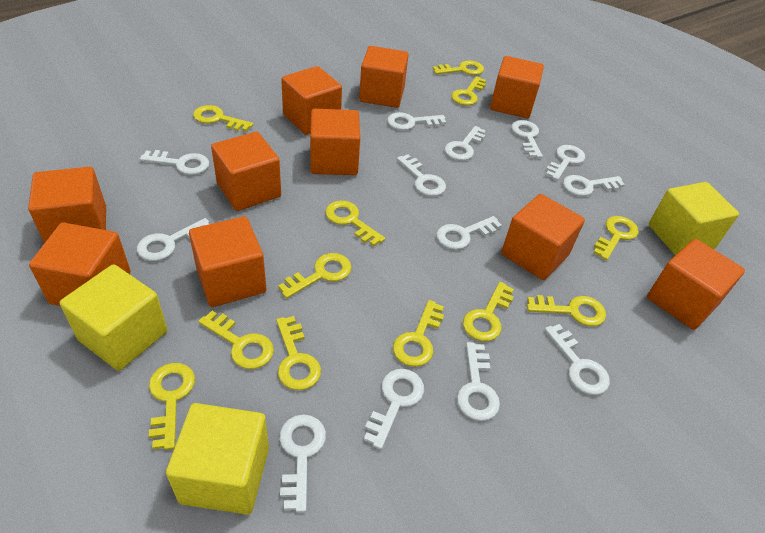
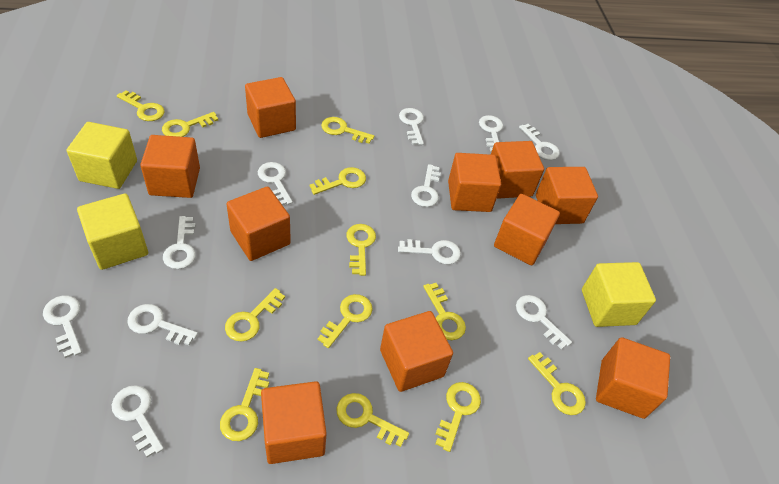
white key: 13 -> 11

